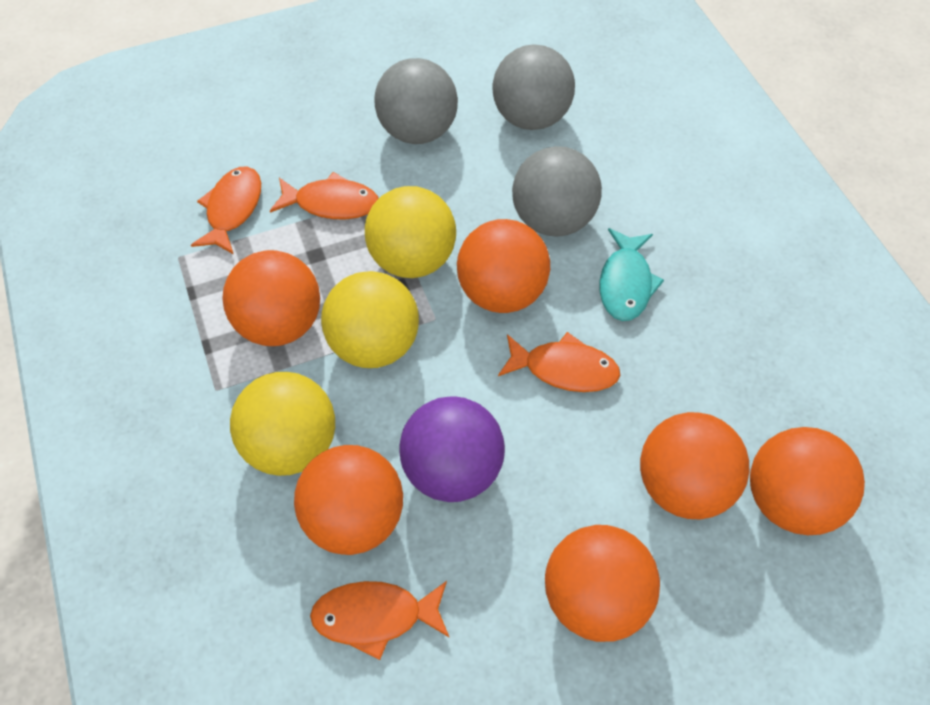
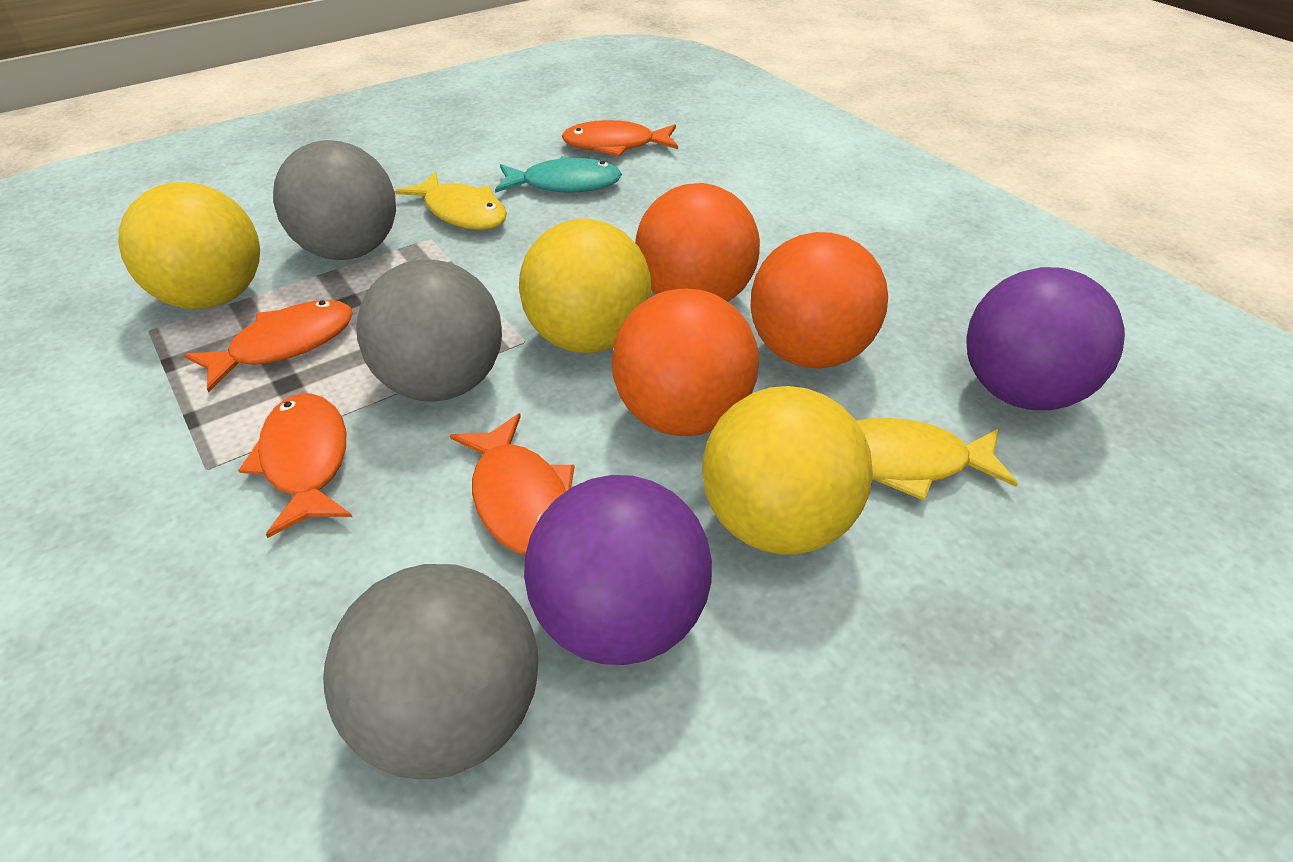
orange ball: 6 -> 3
purple ball: 1 -> 2
yellow fish: 0 -> 2

